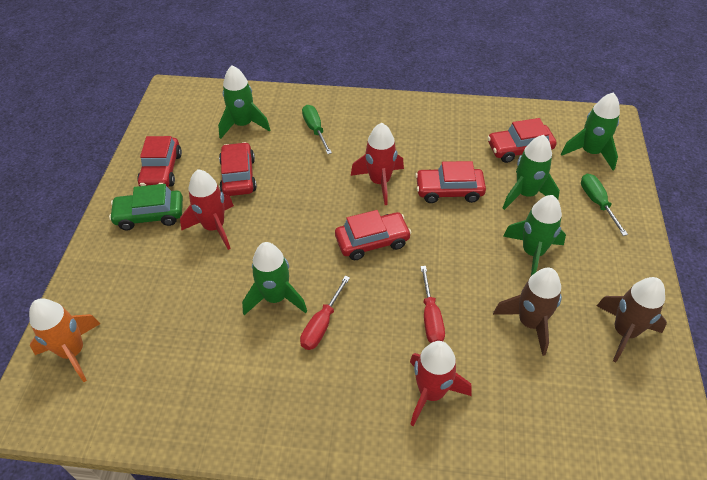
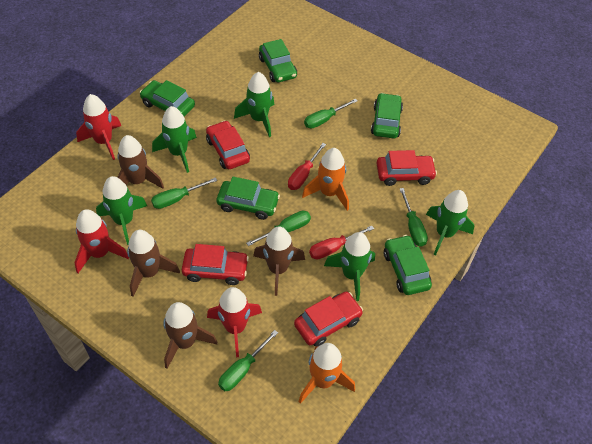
brown rocket: 2 -> 4
green car: 1 -> 5
green screwdriver: 2 -> 5
orange rocket: 1 -> 2
red car: 5 -> 4

